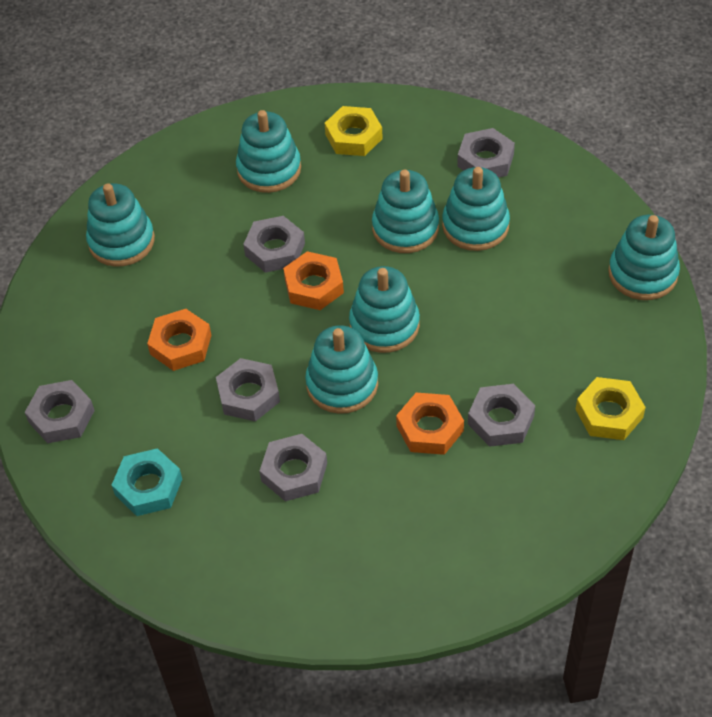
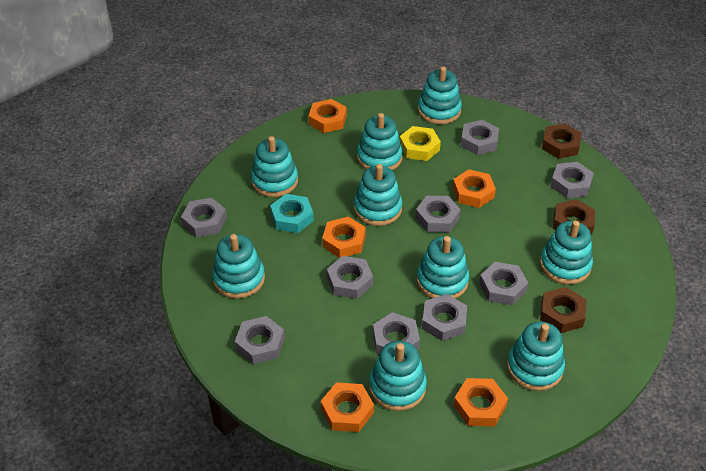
brown nut: 0 -> 3
grey nut: 6 -> 9
orange nut: 3 -> 5
turquoise stacking toy: 7 -> 9
yellow nut: 2 -> 1

